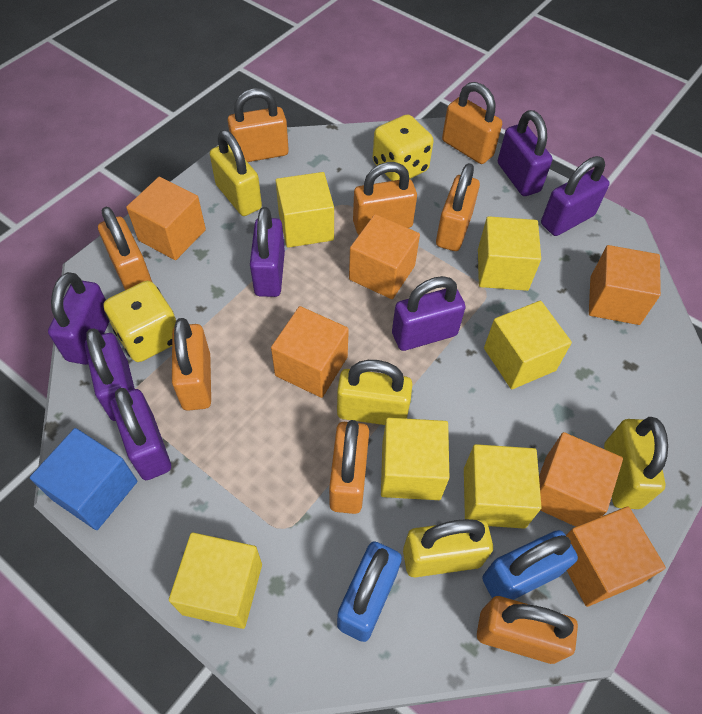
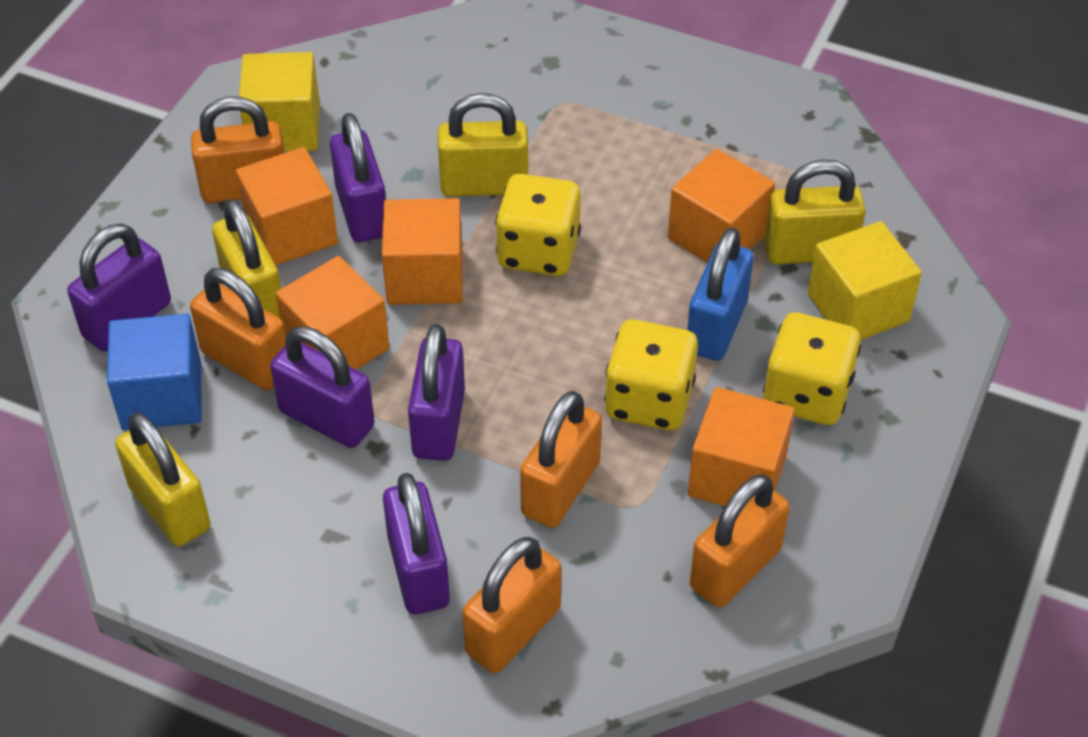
blue padlock: 2 -> 1
orange cube: 6 -> 5
orange padlock: 8 -> 5
purple padlock: 7 -> 5
yellow cube: 6 -> 2
yellow dice: 2 -> 3

